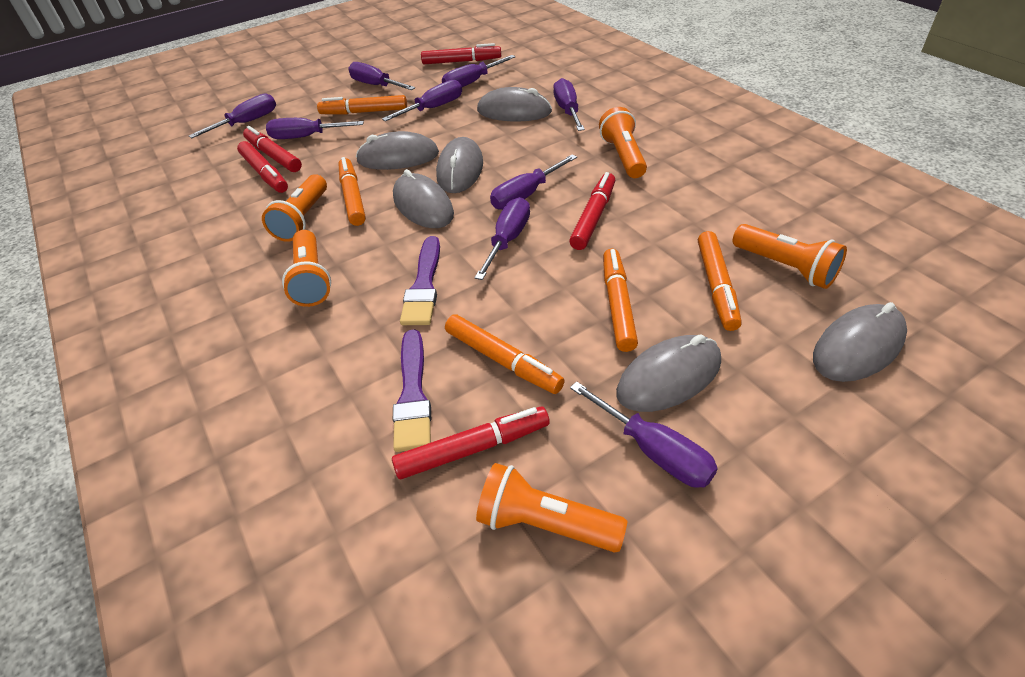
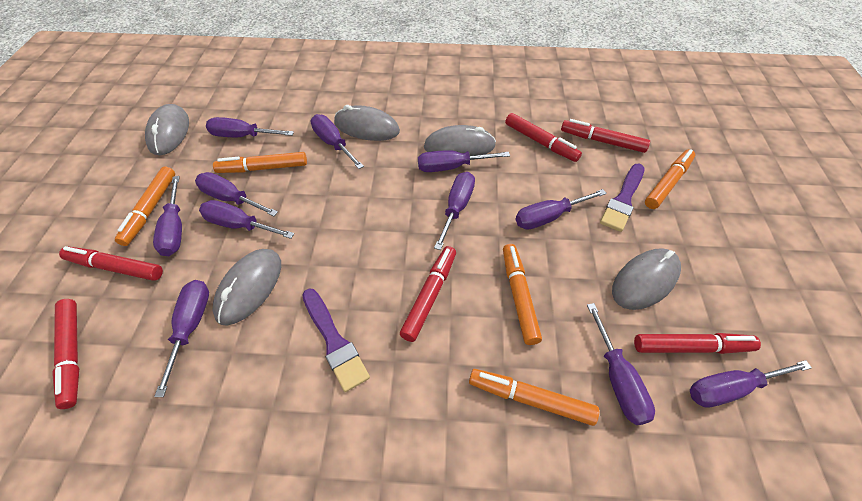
grey mouse: 6 -> 5
orange flashlight: 5 -> 0
purple screwdriver: 9 -> 11
red marker: 5 -> 6

